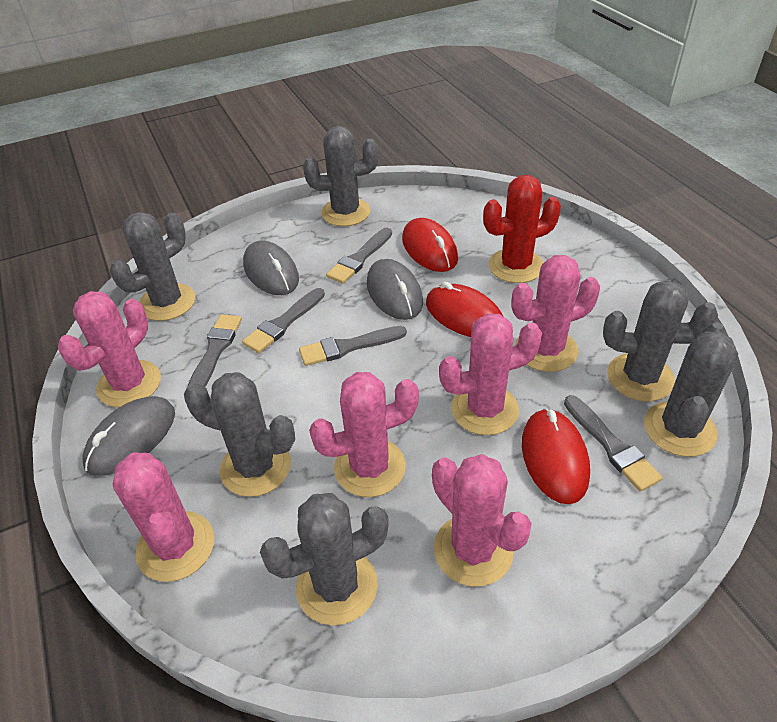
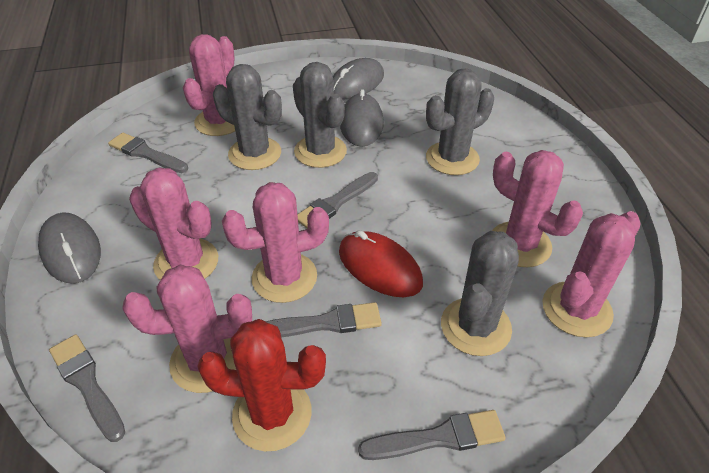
grey cactus: 6 -> 4
red mouse: 3 -> 1

